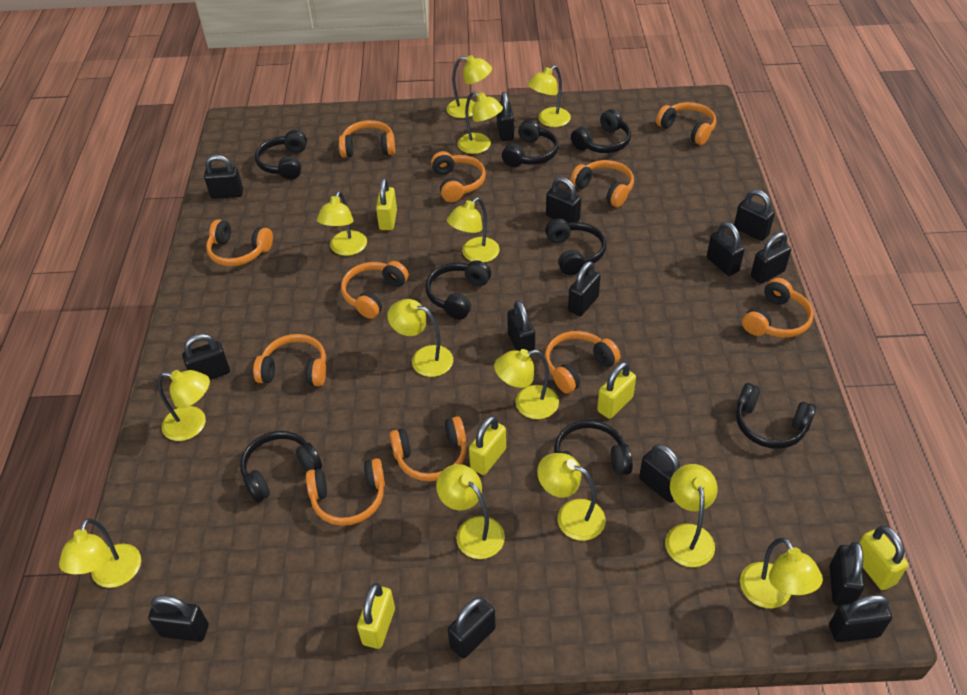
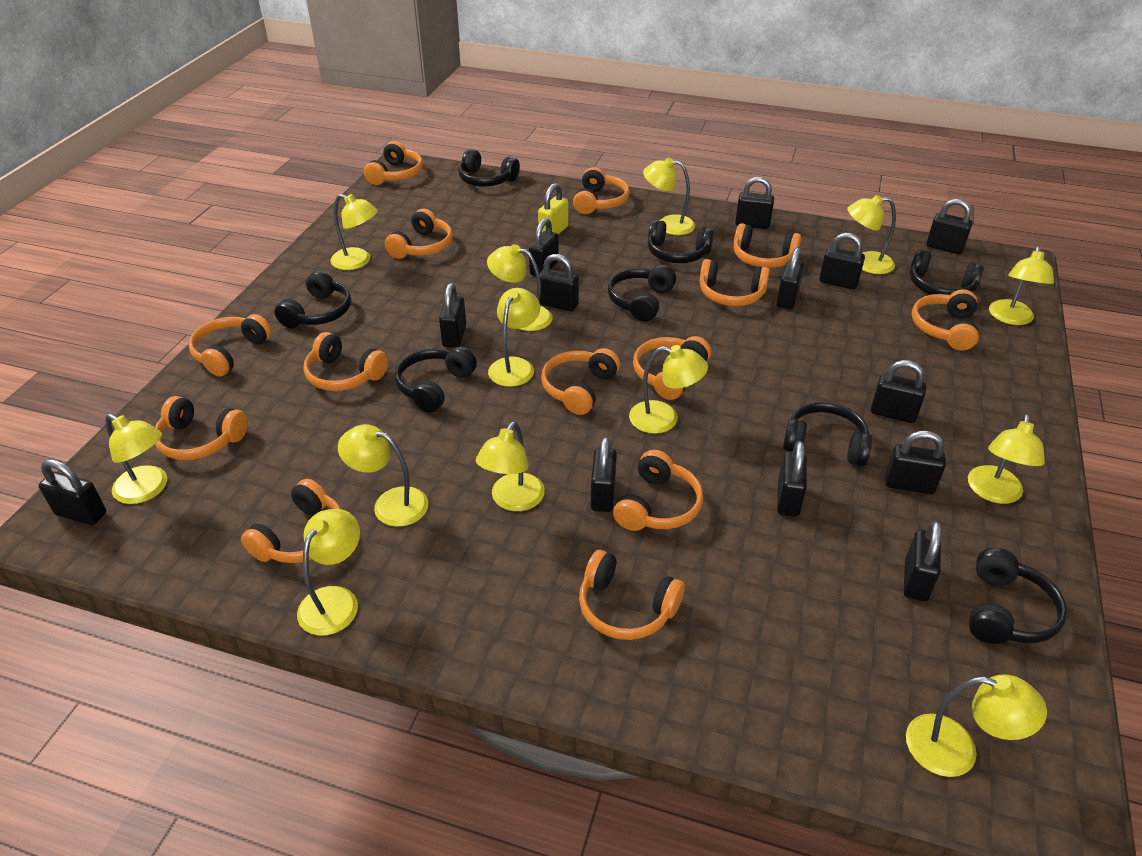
black padlock: 14 -> 13
orange headphones: 11 -> 14
yellow padlock: 5 -> 1

